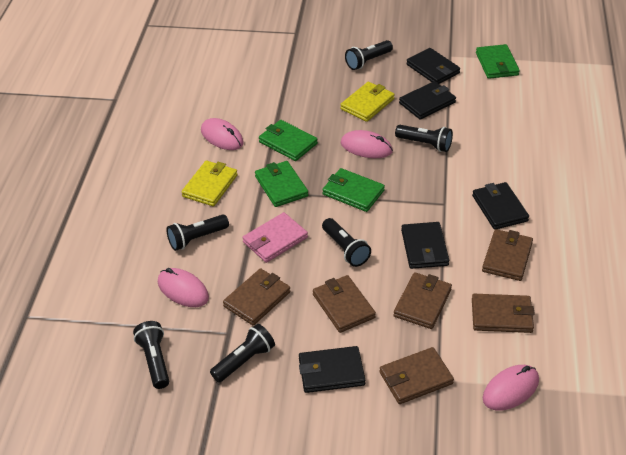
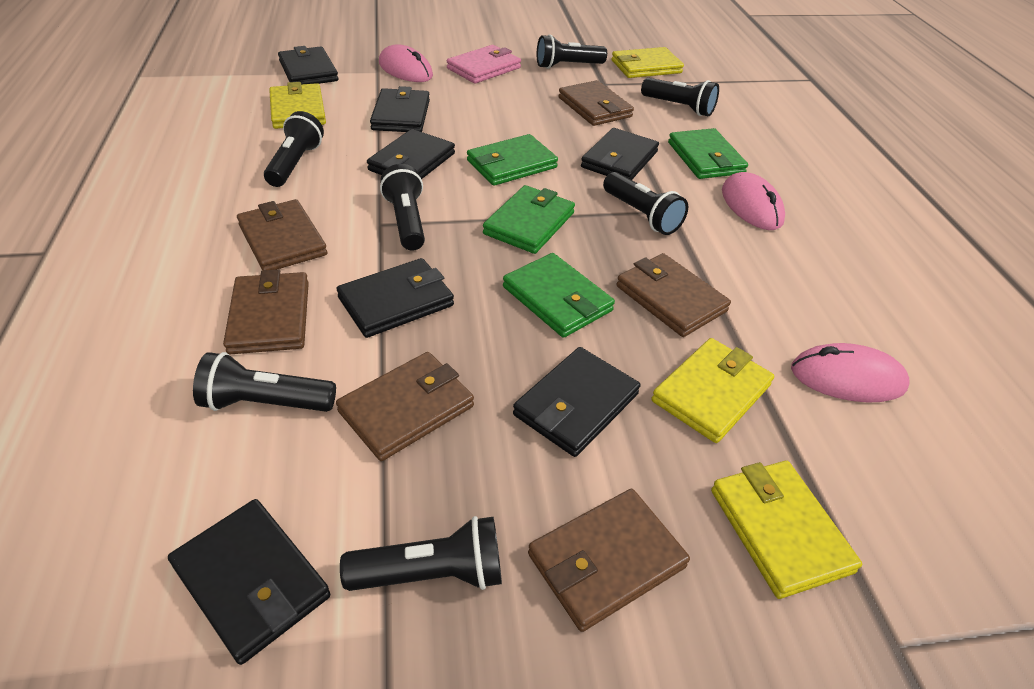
black flashlight: 6 -> 7
black wallet: 5 -> 7
pink mouse: 4 -> 3
yellow wallet: 2 -> 4

